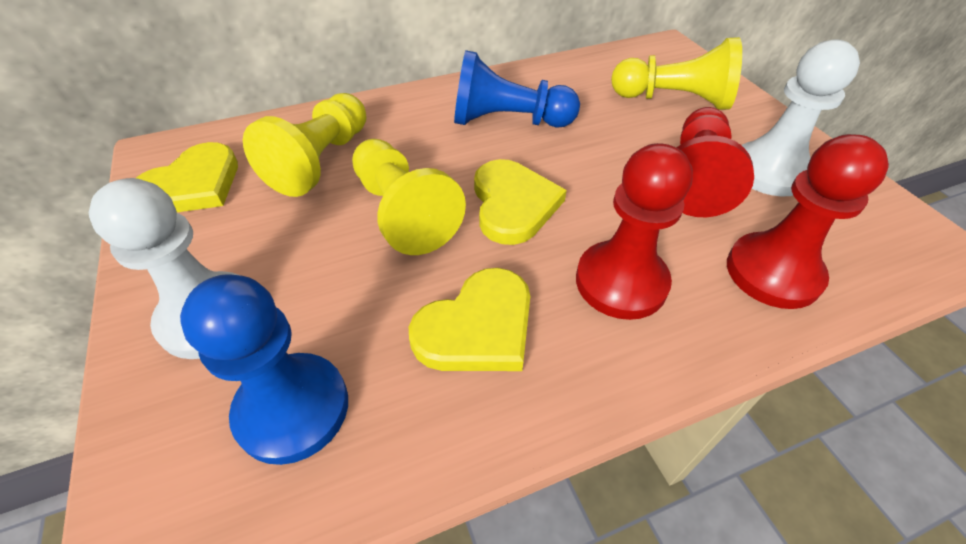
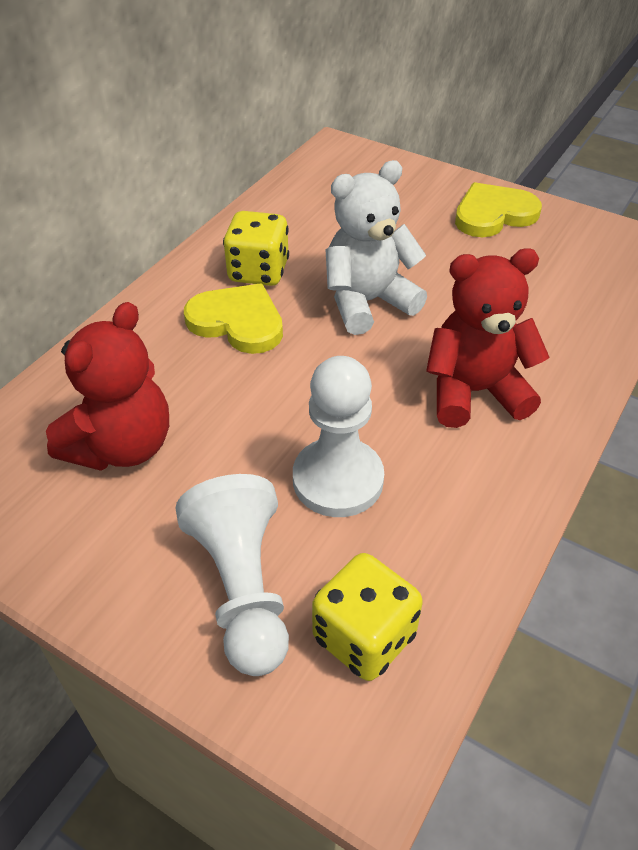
blue pawn: 2 -> 0
red pawn: 3 -> 0
red teddy bear: 0 -> 2
white teddy bear: 0 -> 1
yellow dice: 0 -> 2
yellow heart: 3 -> 2
yellow pawn: 3 -> 0

